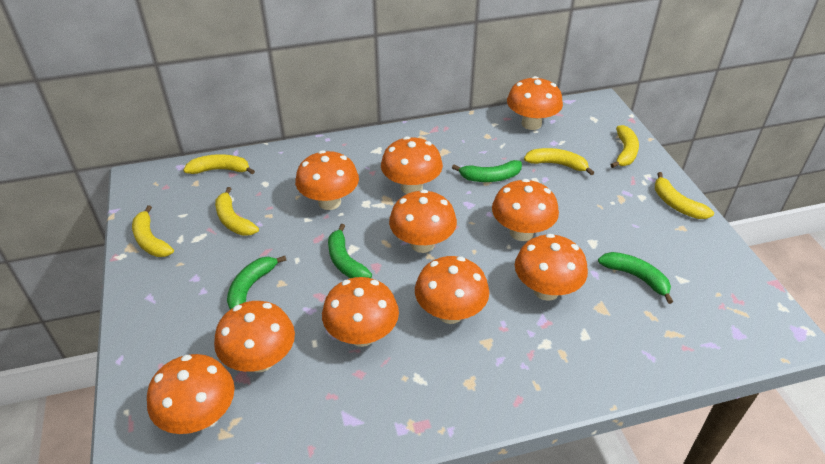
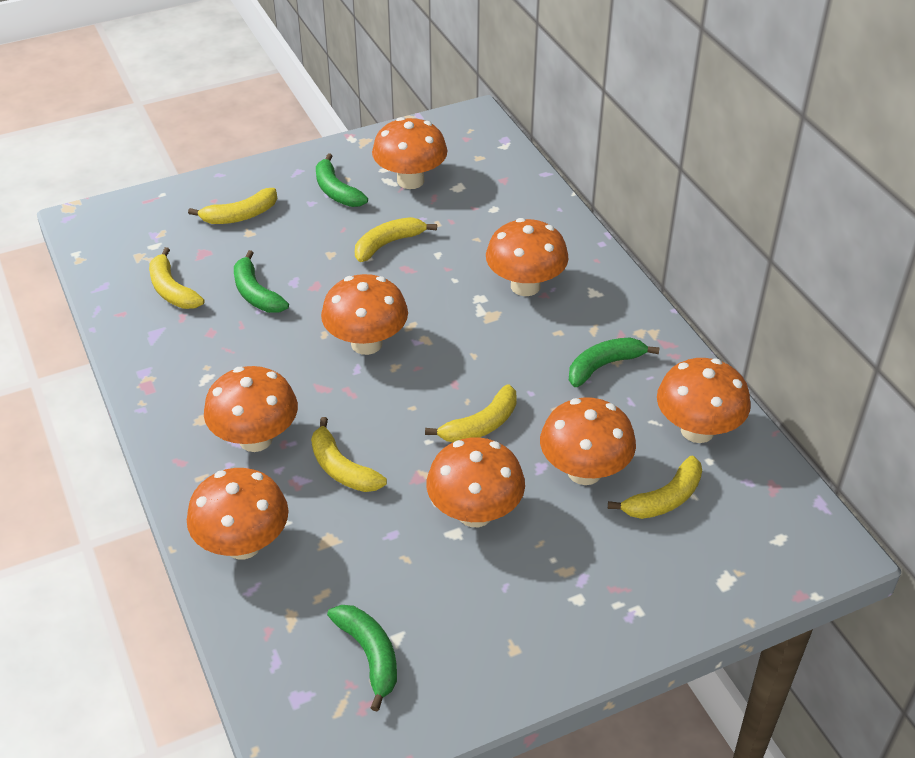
orange mushroom: 10 -> 8

